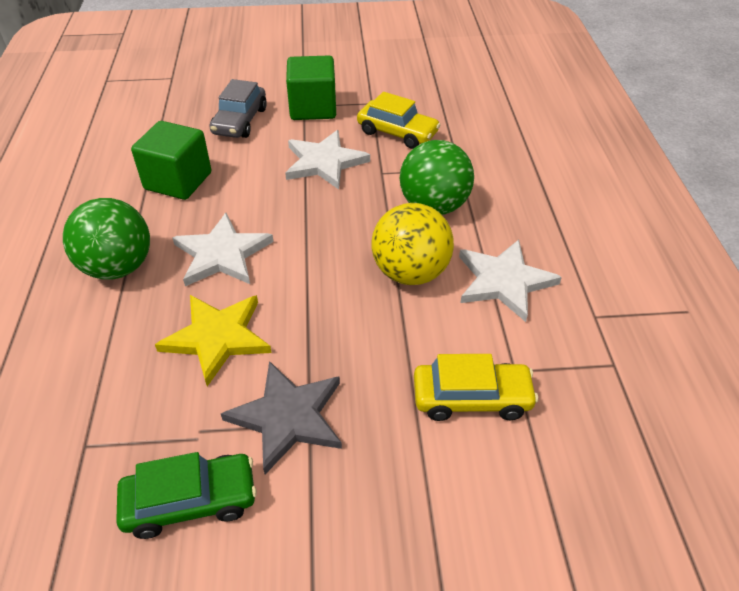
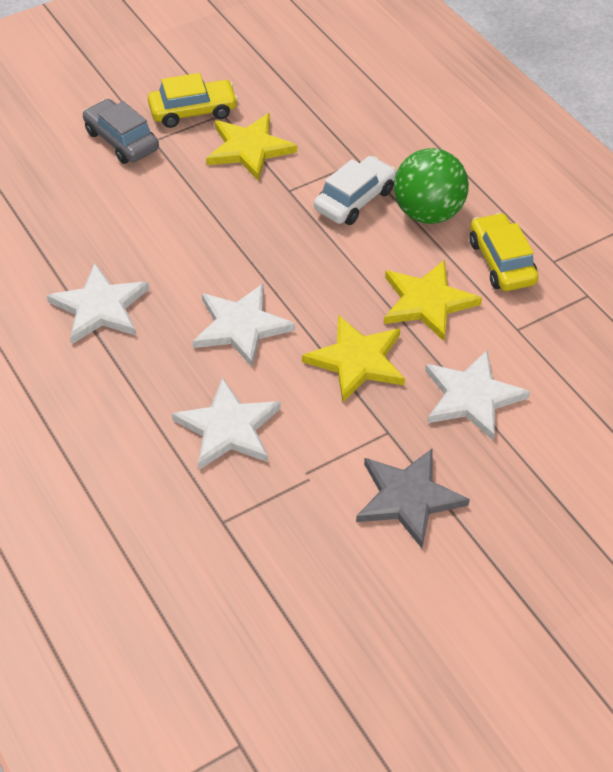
green ball: 2 -> 1
green car: 1 -> 0
green cube: 2 -> 0
white car: 0 -> 1
white star: 3 -> 4
yellow ball: 1 -> 0
yellow star: 1 -> 3

